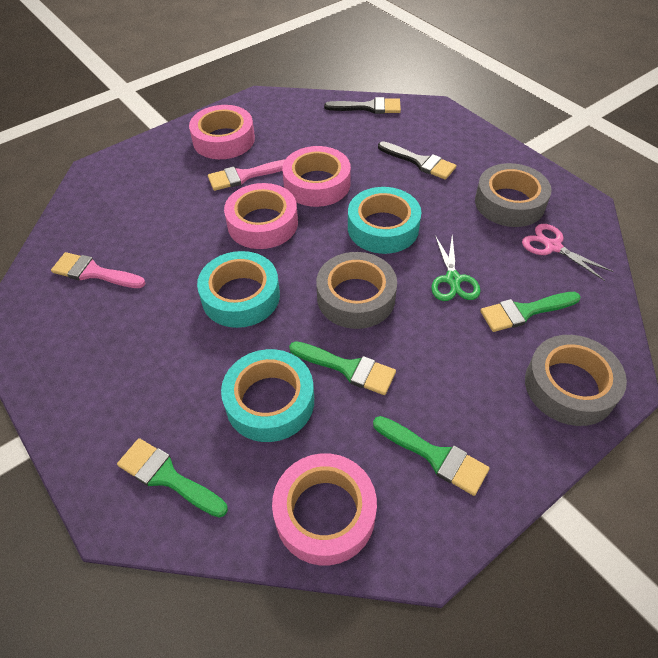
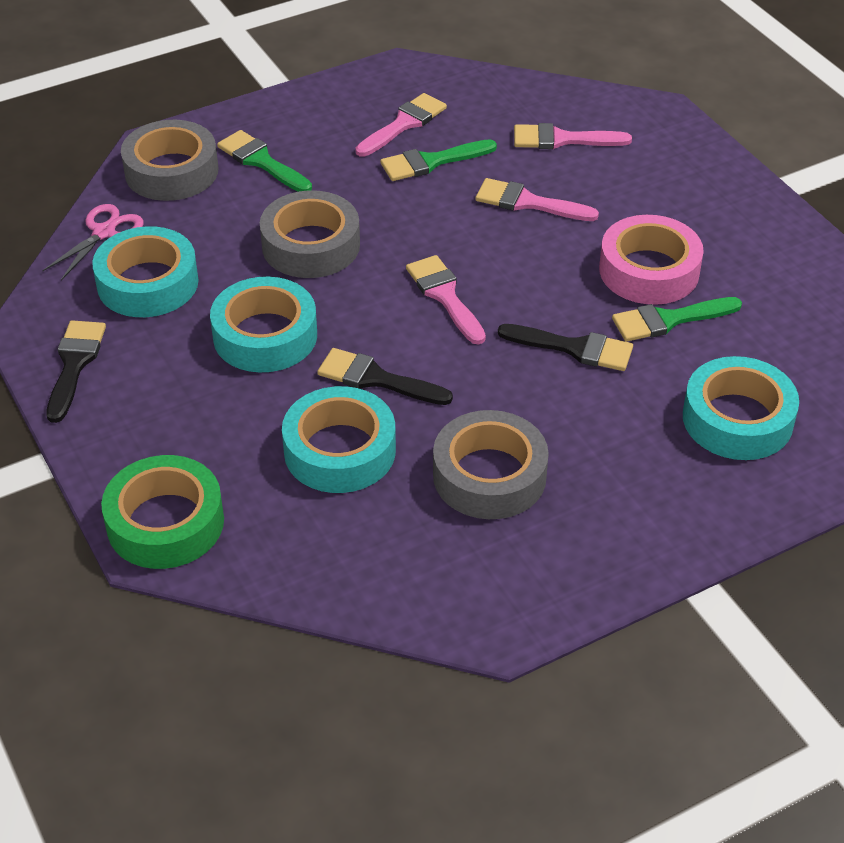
black brush: 2 -> 3
green brush: 4 -> 3
green scissors: 1 -> 0
green tape: 0 -> 1
pink brush: 2 -> 4
pink tape: 4 -> 1
turquoise tape: 3 -> 4

